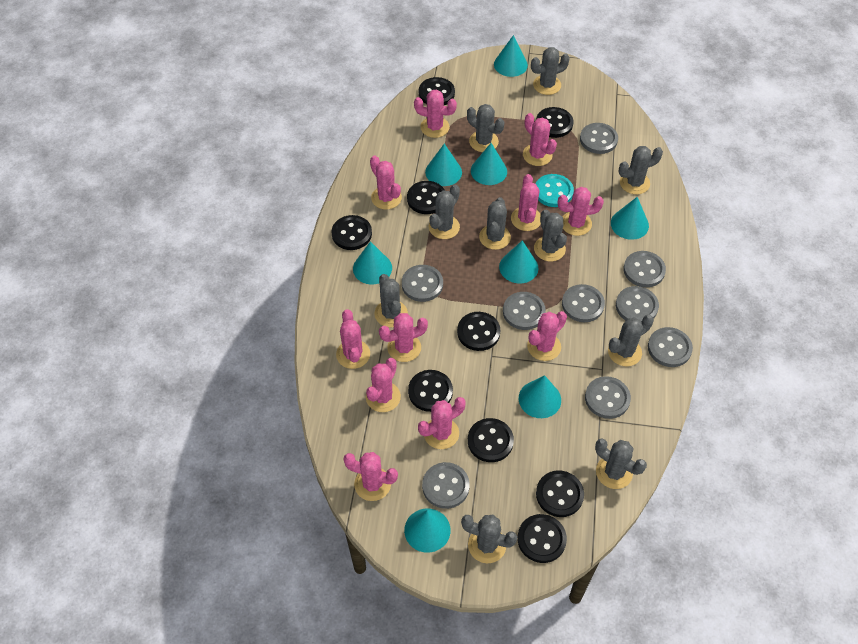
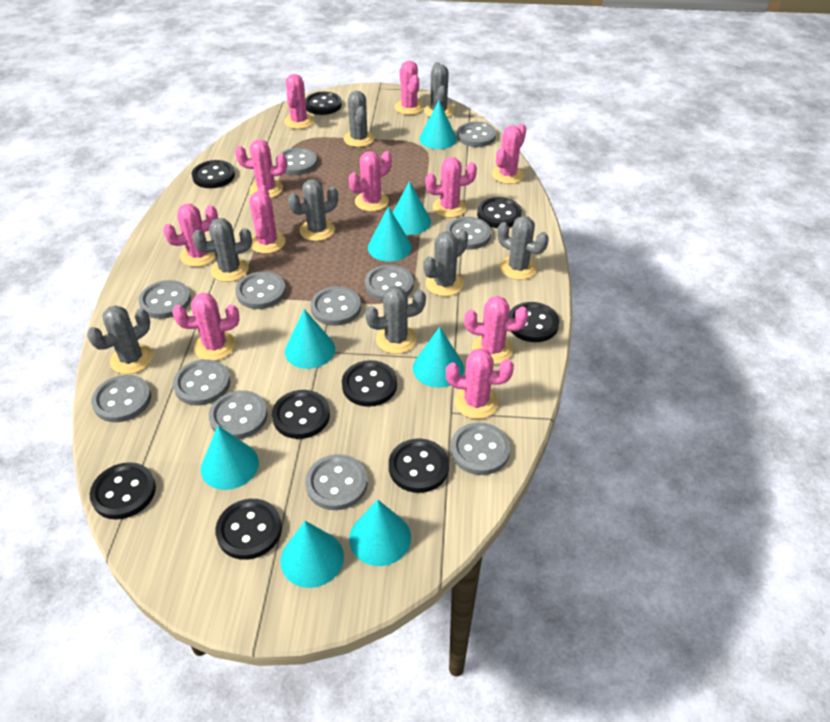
grey button: 9 -> 12
grey cactus: 10 -> 8
turquoise button: 1 -> 0

